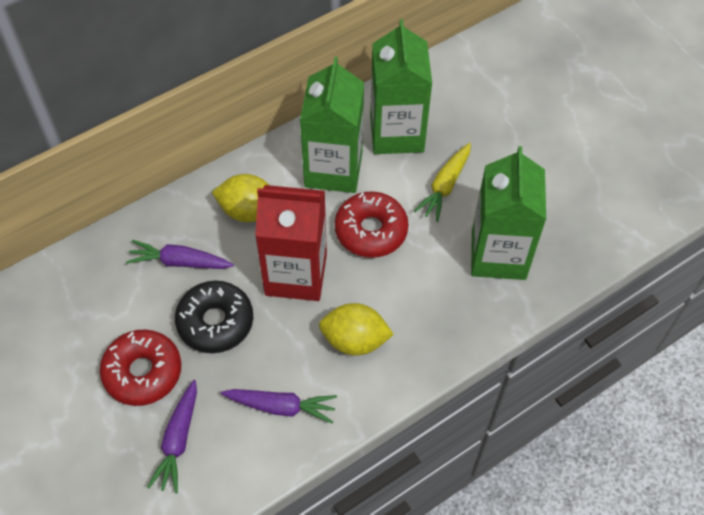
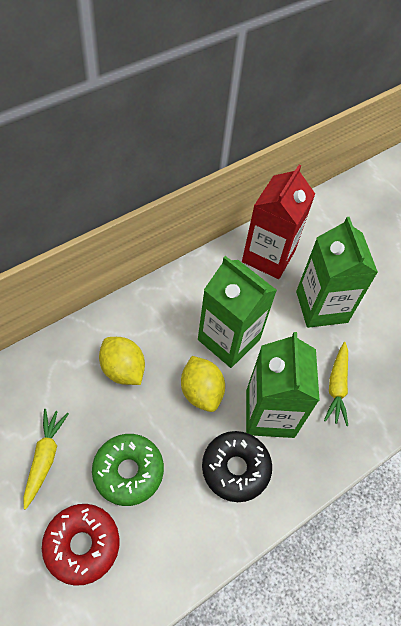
green donut: 0 -> 1
purple carrot: 3 -> 0
red donut: 2 -> 1
yellow carrot: 1 -> 2

